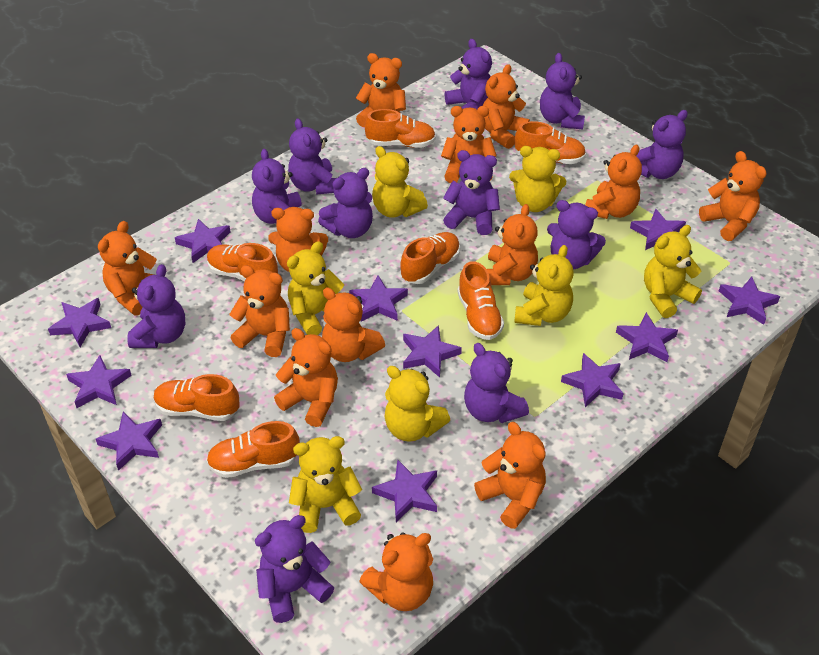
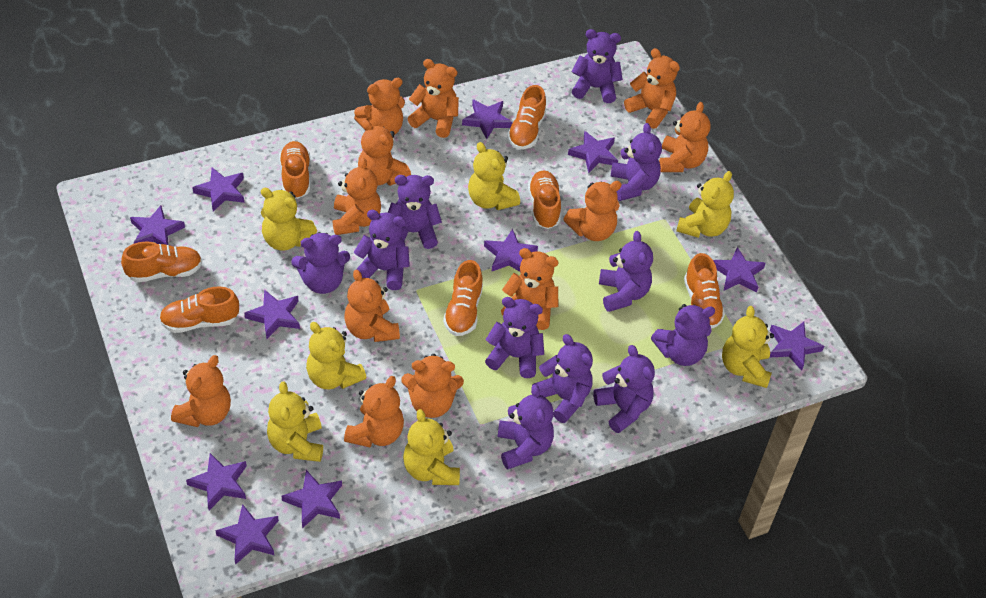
orange teddy bear: 13 -> 12

